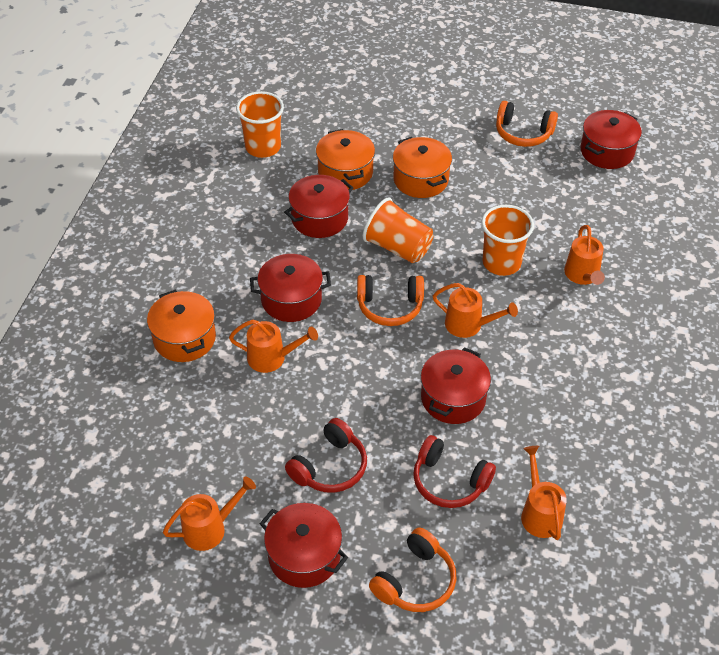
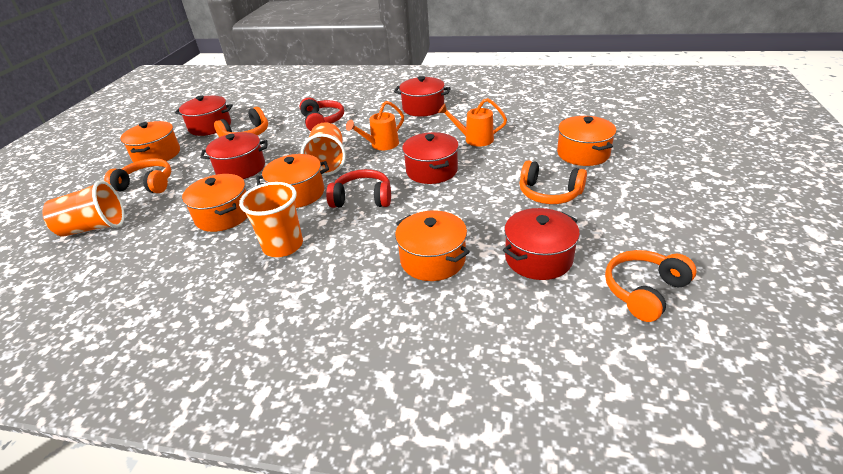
orange headphones: 3 -> 4
orange pot: 3 -> 5
orange watering can: 5 -> 2

